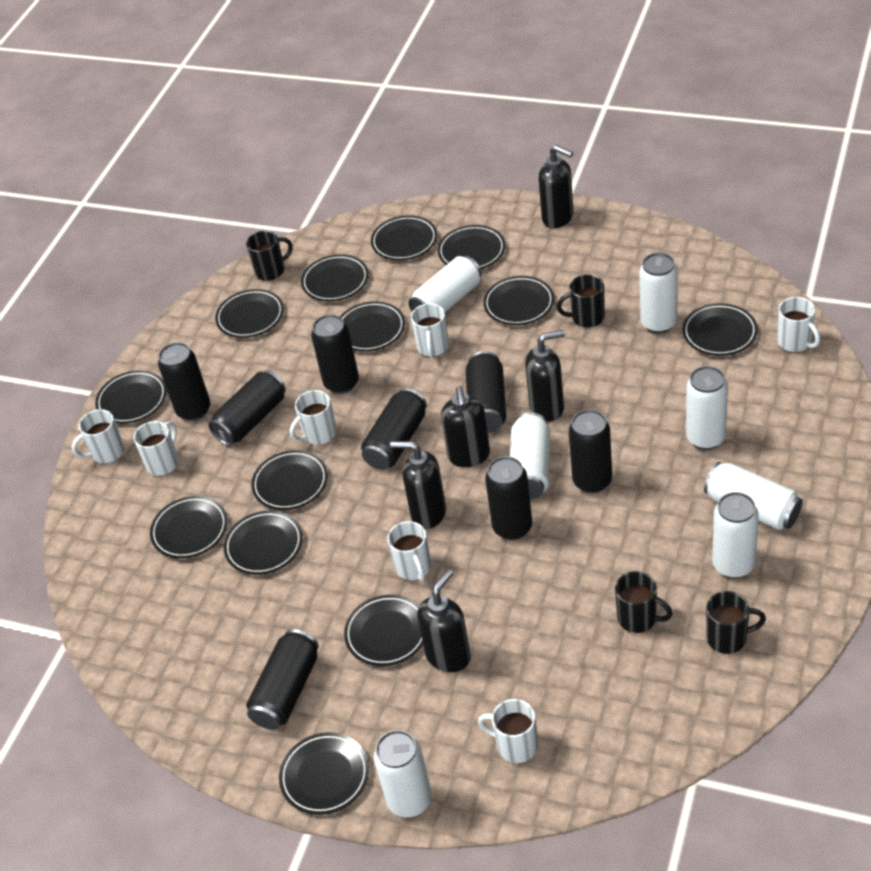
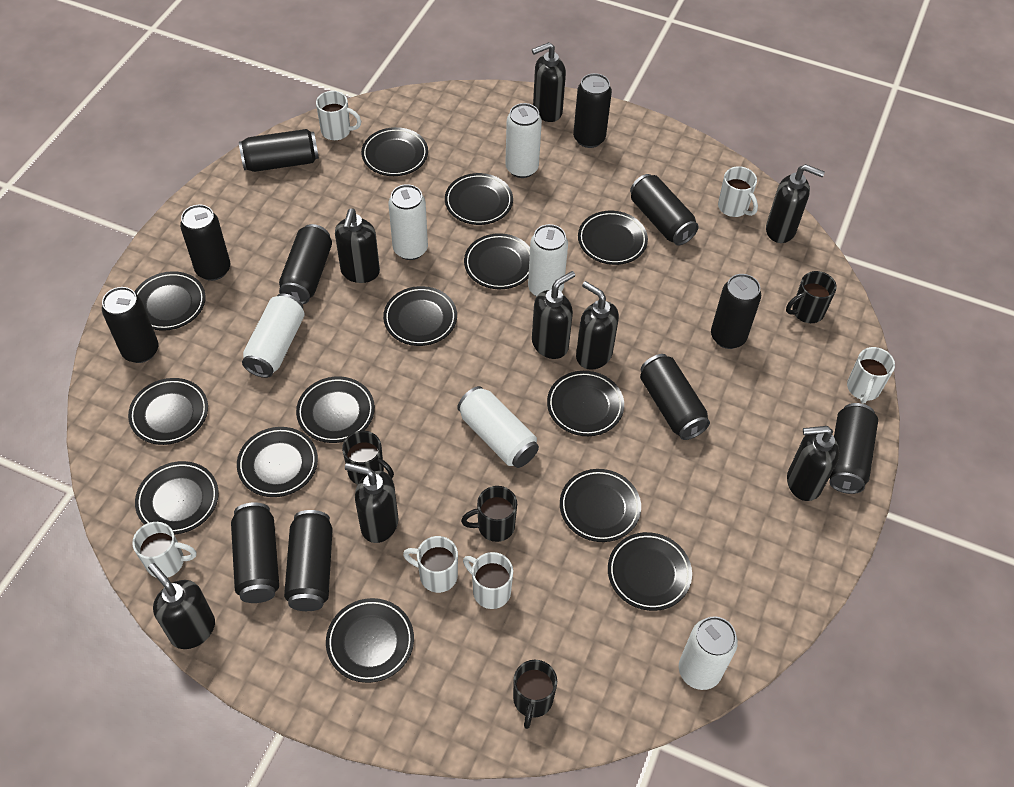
black can: 8 -> 11
black plate: 13 -> 14
black soap dispenser: 5 -> 8
white can: 7 -> 6
white mug: 7 -> 6

